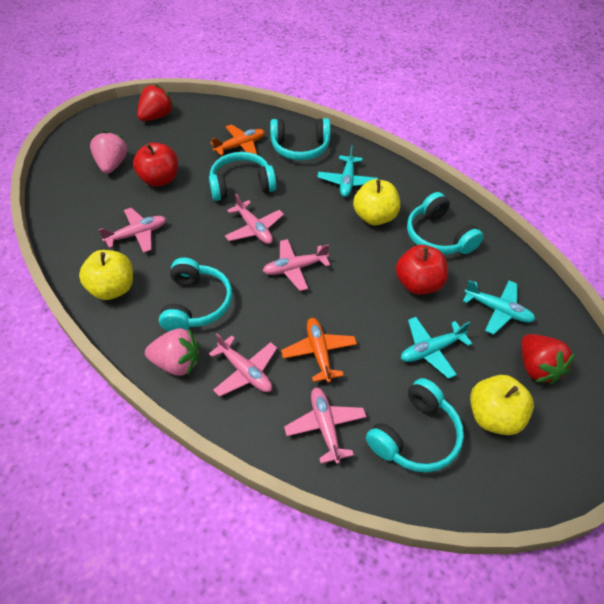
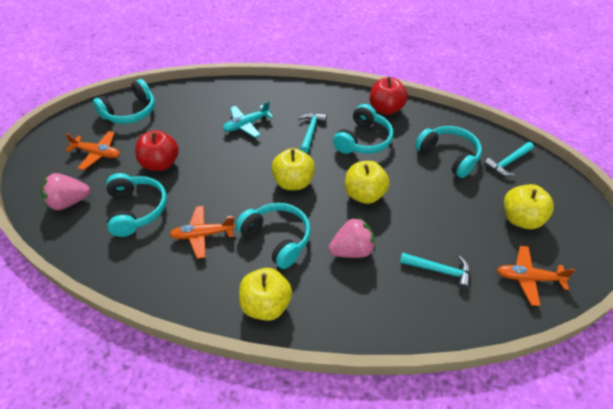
orange plane: 2 -> 3
pink plane: 5 -> 0
red strawberry: 2 -> 0
turquoise hammer: 0 -> 3
turquoise plane: 3 -> 1
yellow apple: 3 -> 4

